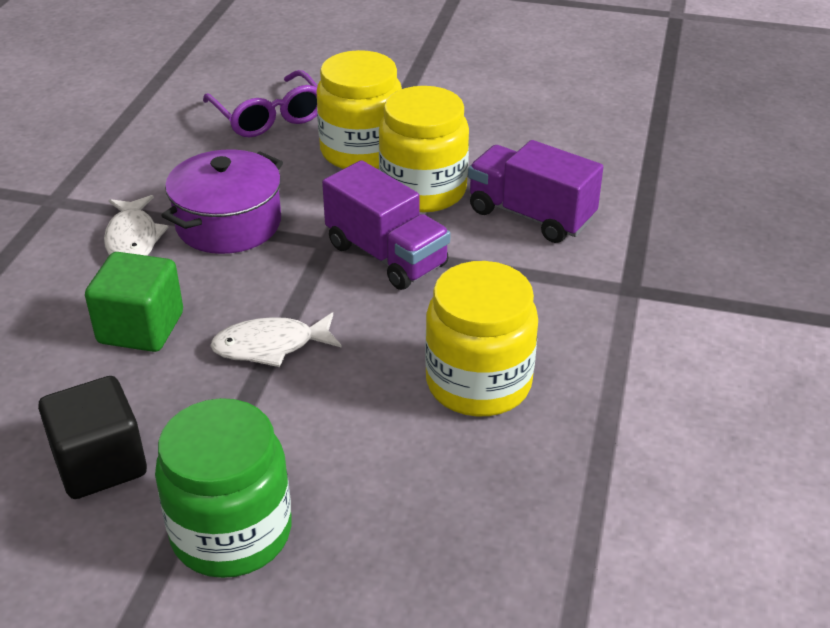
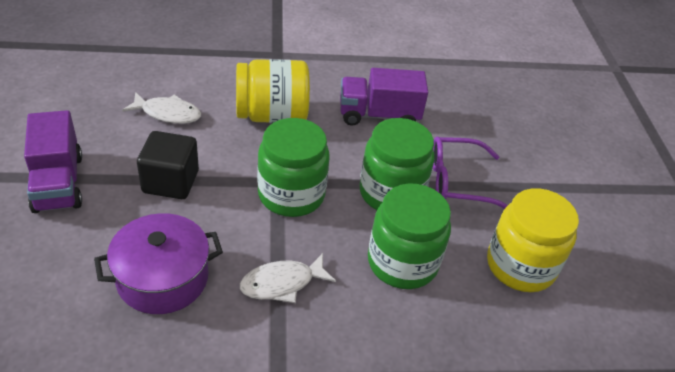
green cube: 1 -> 0
green jar: 1 -> 3
yellow jar: 3 -> 2

